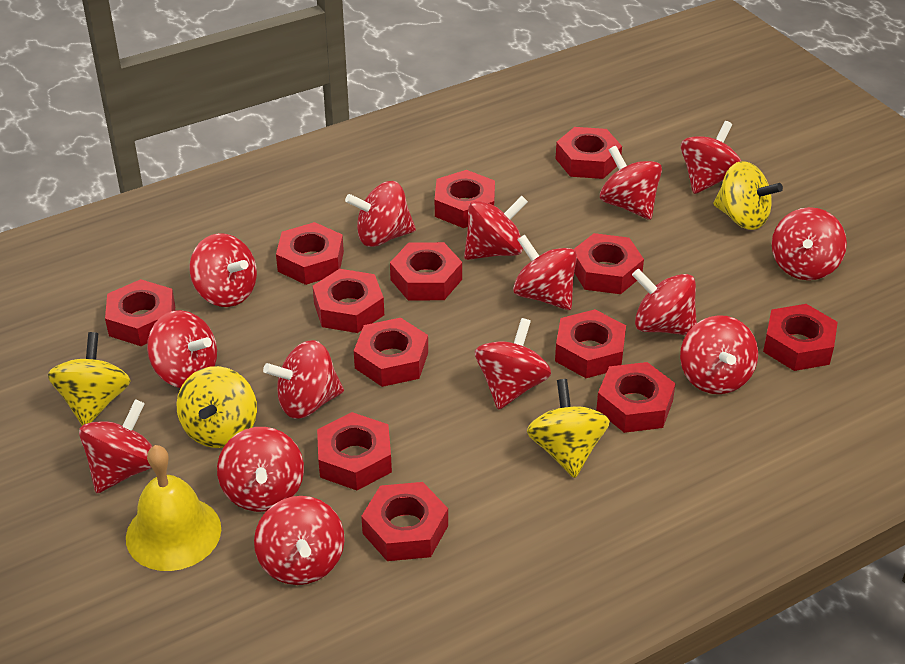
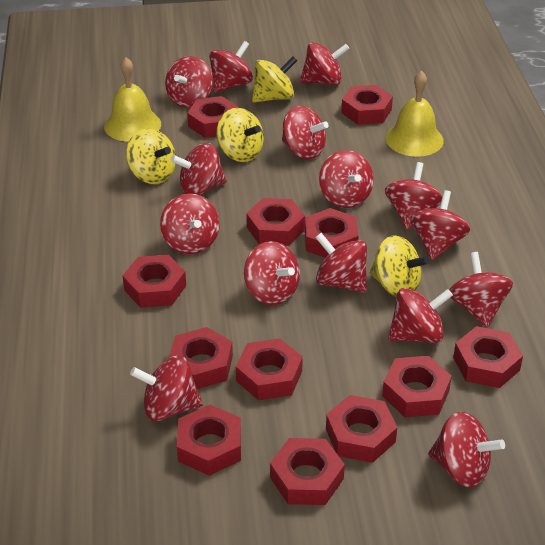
red nut: 13 -> 12
yellow bell: 1 -> 2

